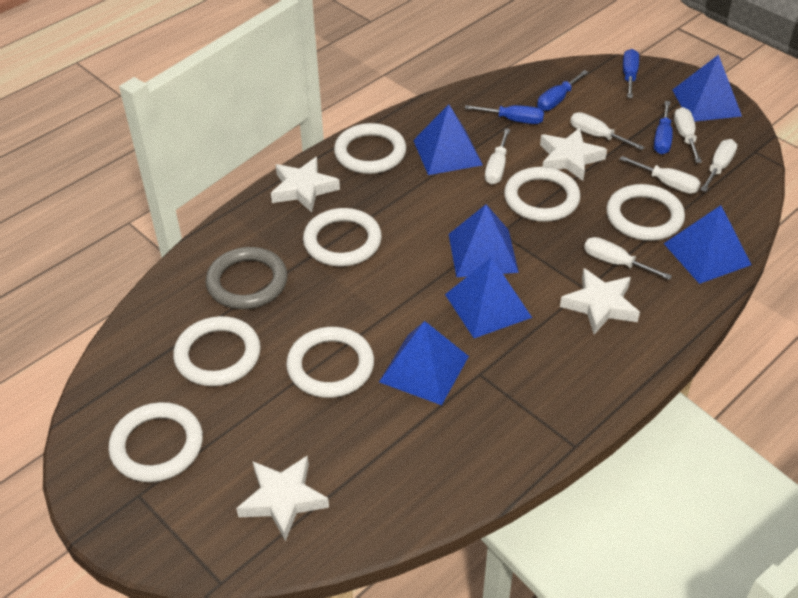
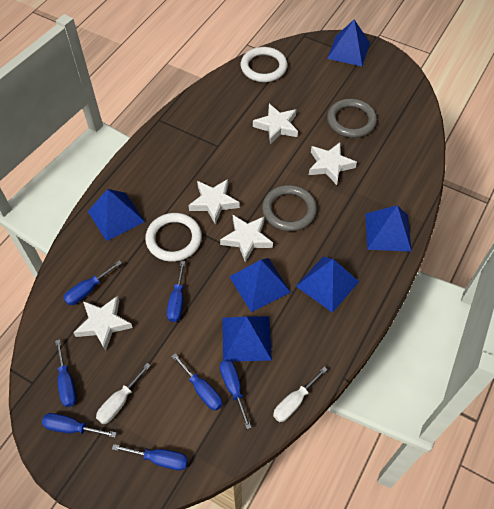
blue screwdriver: 4 -> 7
grey ring: 1 -> 2
white ring: 7 -> 2
white screwdriver: 6 -> 2
white star: 4 -> 5

